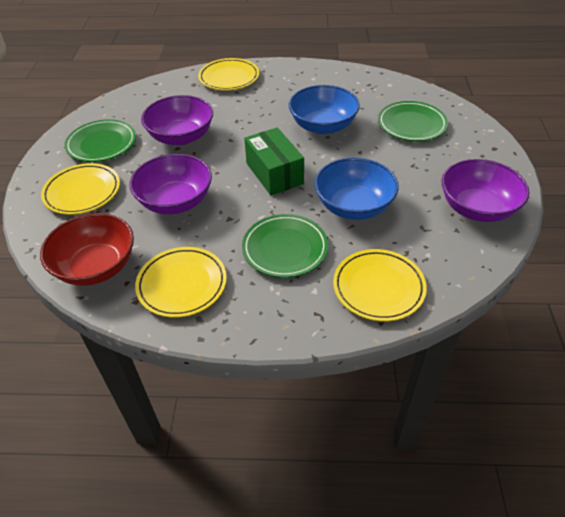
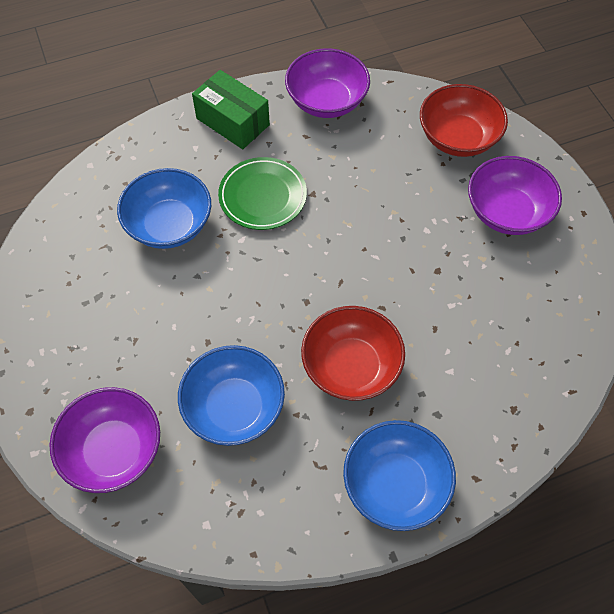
blue bowl: 2 -> 3
green plate: 3 -> 1
red bowl: 1 -> 2
yellow plate: 4 -> 0

